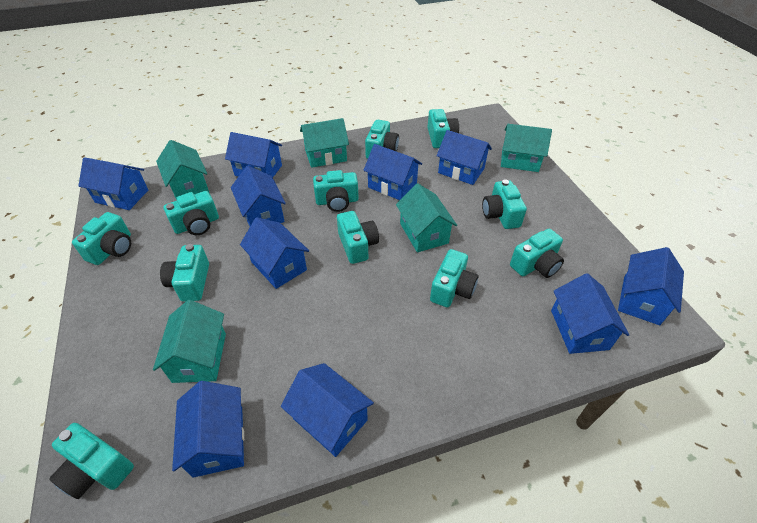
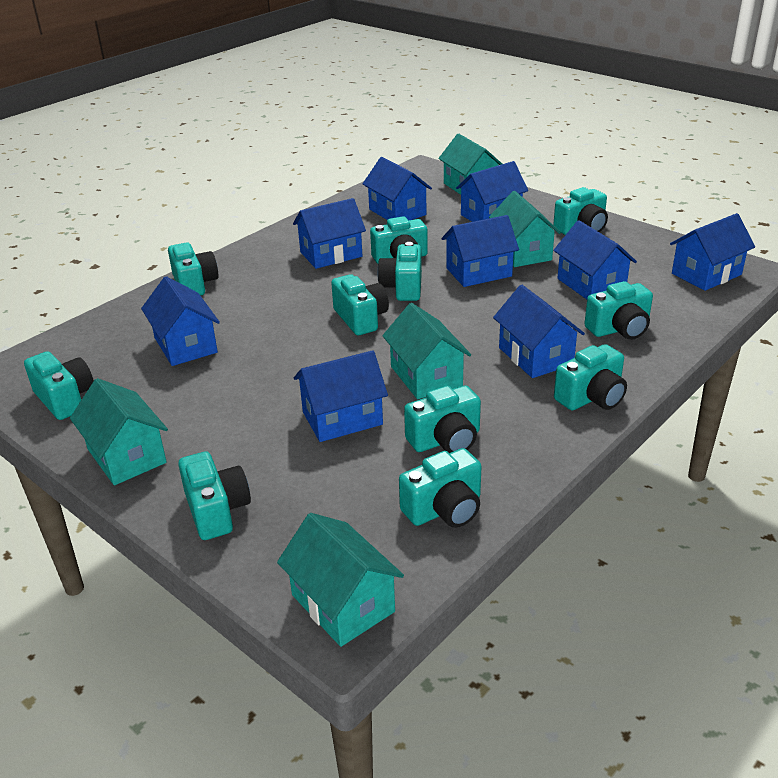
blue house: 10 -> 9

